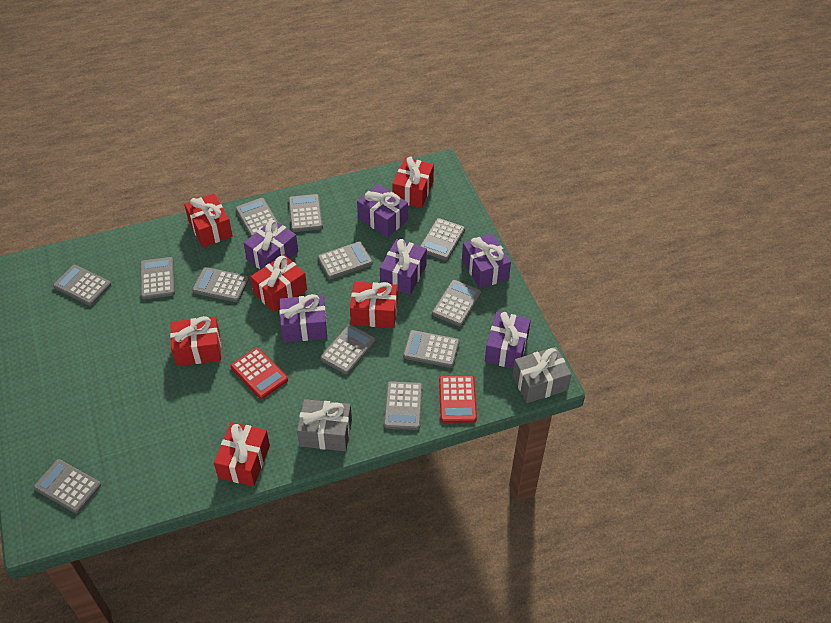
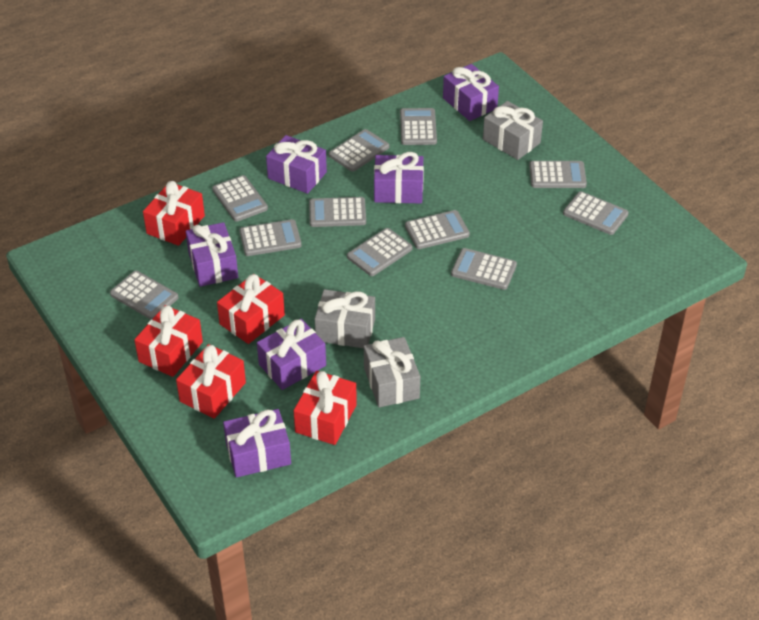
grey calculator: 12 -> 11
grey gift: 2 -> 3
red calculator: 2 -> 0
red gift: 6 -> 5

